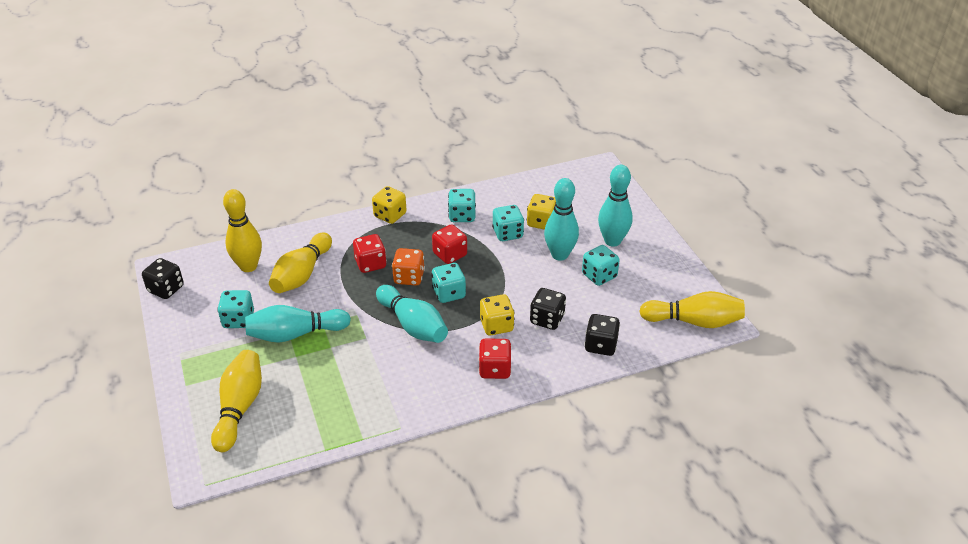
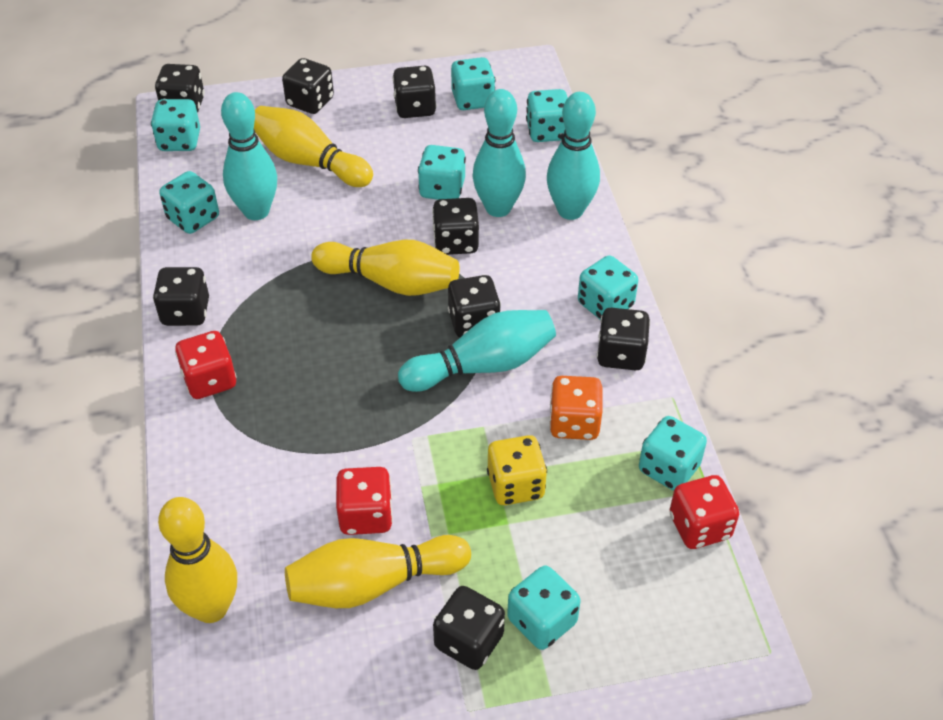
black dice: 3 -> 8
turquoise dice: 5 -> 8
yellow dice: 3 -> 1

